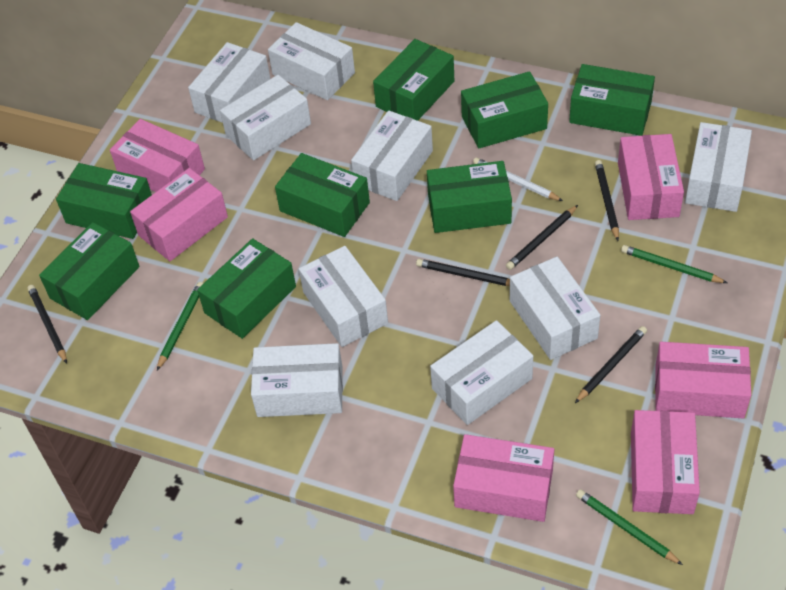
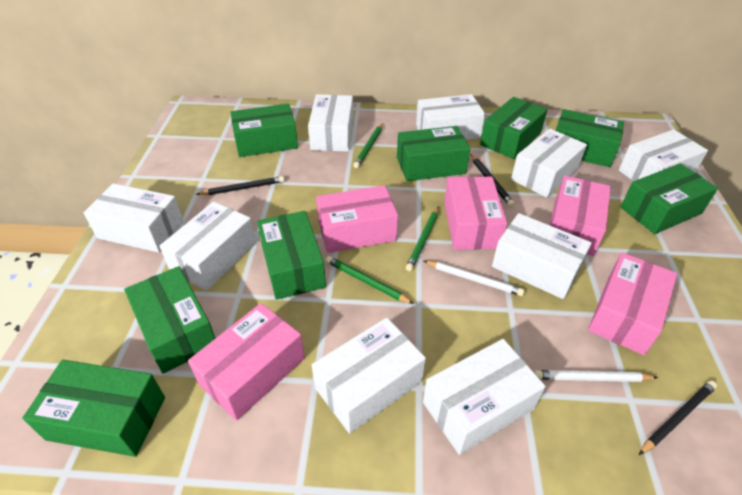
black pencil: 5 -> 3
pink box: 6 -> 5
white pencil: 1 -> 2

